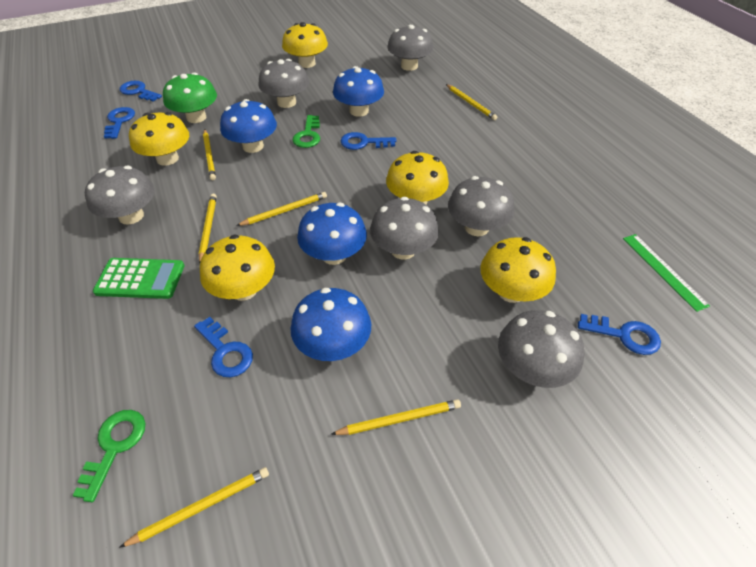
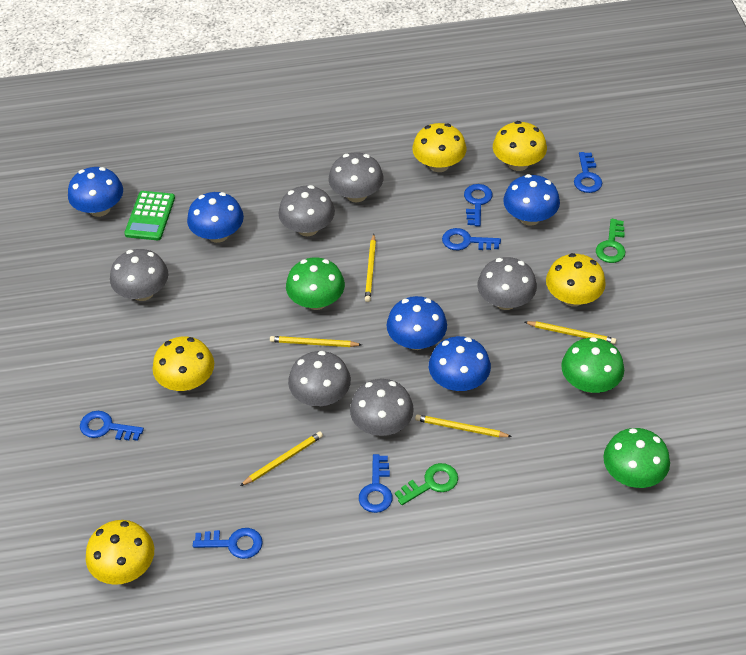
blue key: 5 -> 6
blue mushroom: 4 -> 5
green mushroom: 1 -> 3
green ruler: 1 -> 0
yellow pencil: 6 -> 5

